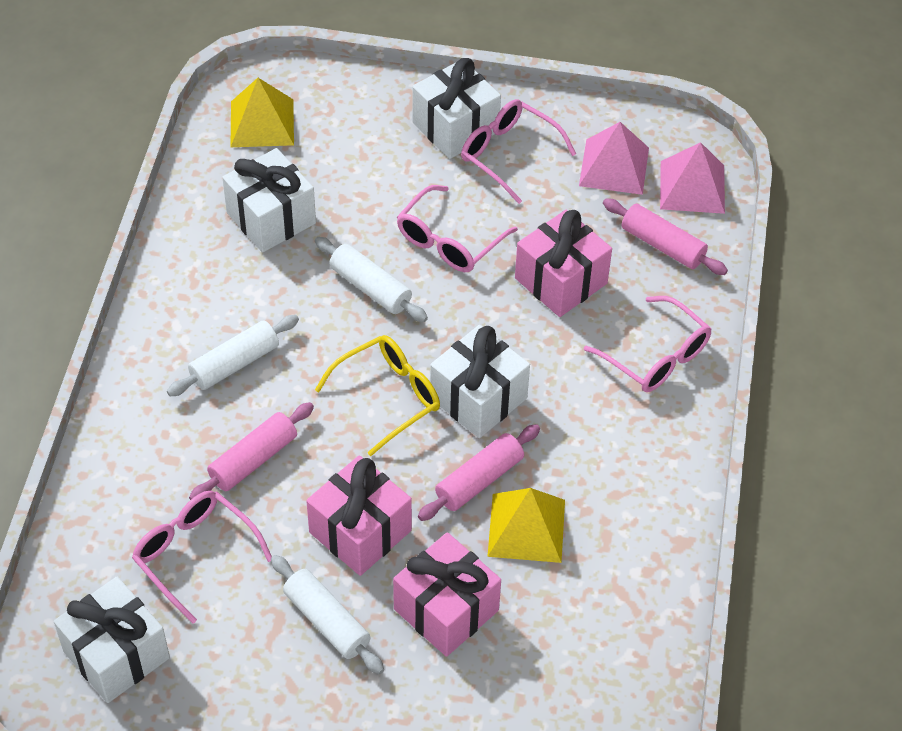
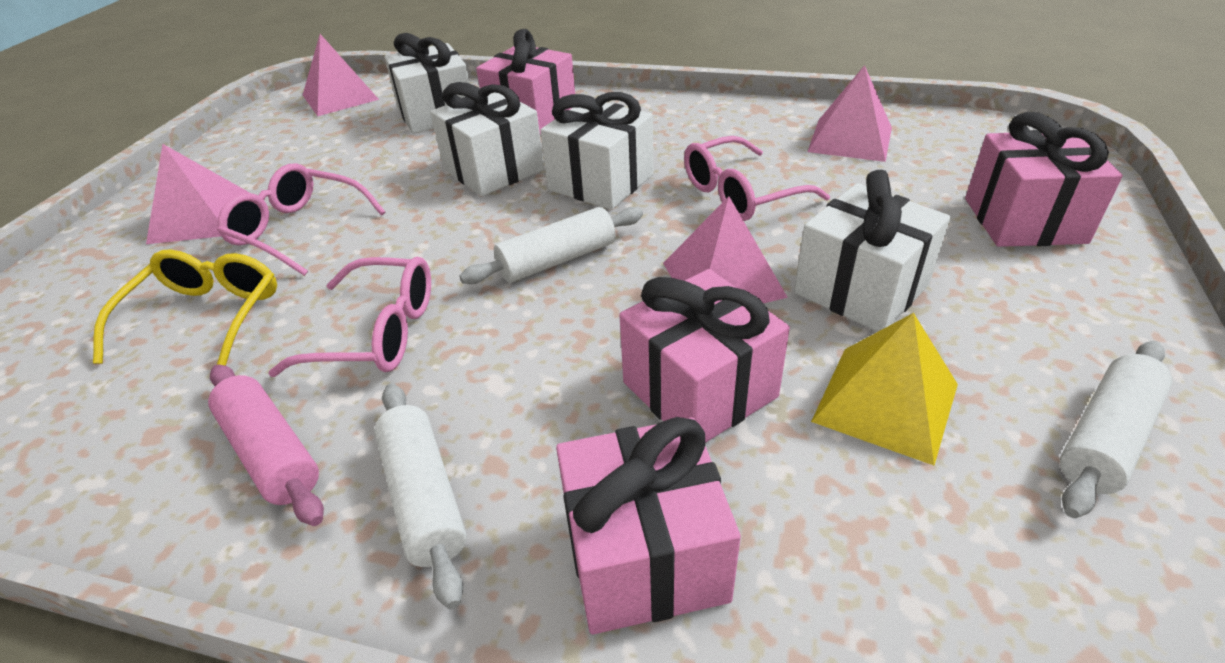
pink gift: 3 -> 4
pink glasses: 4 -> 3
pink pyramid: 2 -> 4
pink rolling pin: 3 -> 1
yellow pyramid: 2 -> 1

